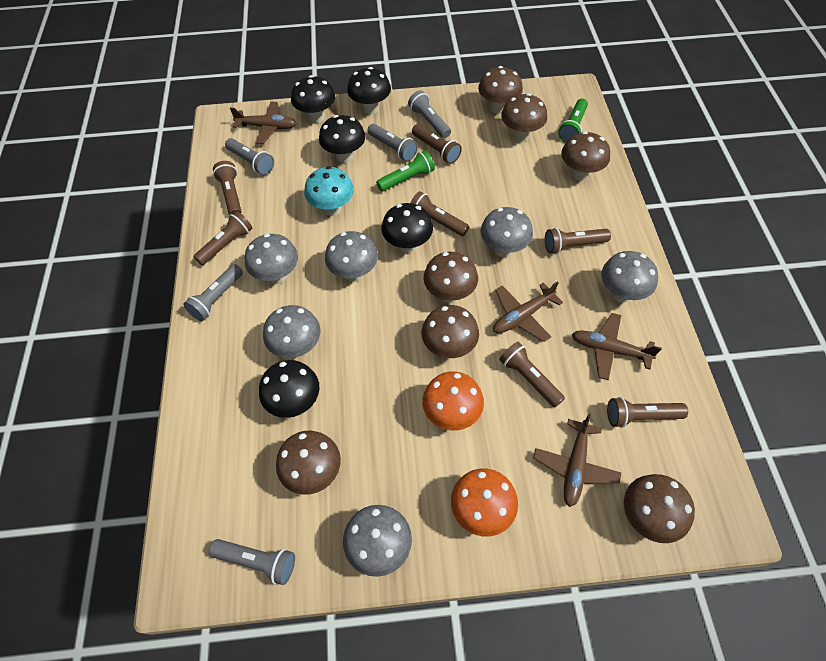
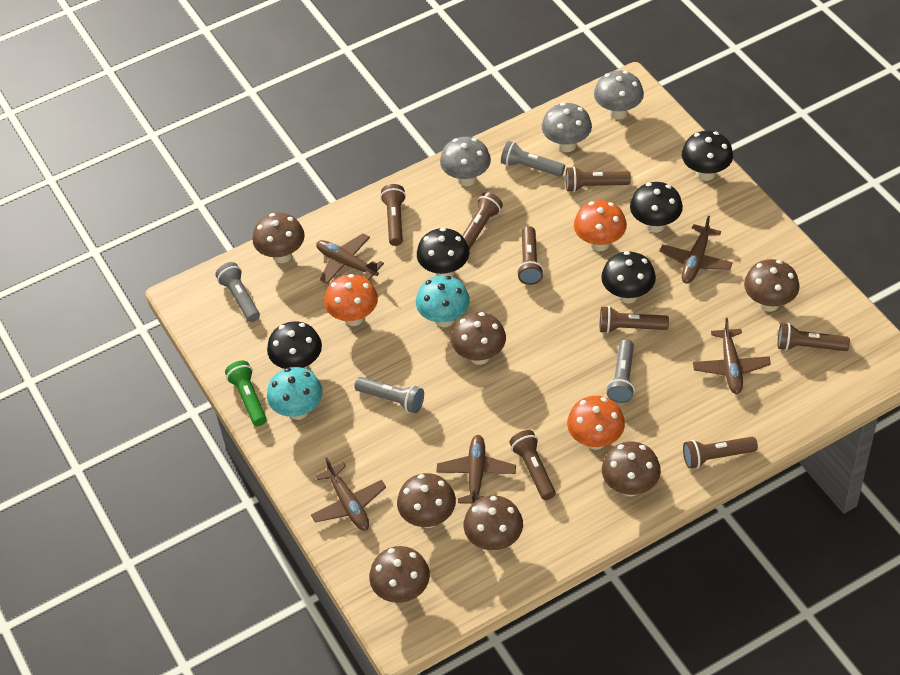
brown flashlight: 7 -> 8
brown plane: 4 -> 5
green flashlight: 2 -> 1
grey flashlight: 5 -> 4
grey mushroom: 6 -> 3
orange mushroom: 2 -> 3
turquoise mushroom: 1 -> 2

